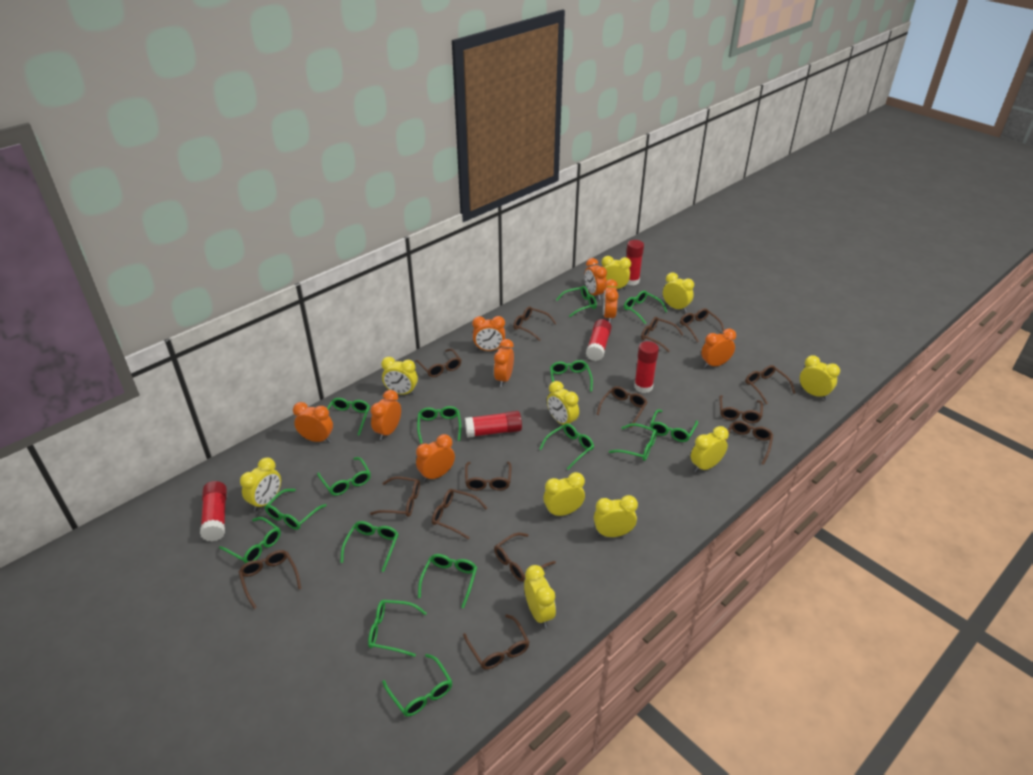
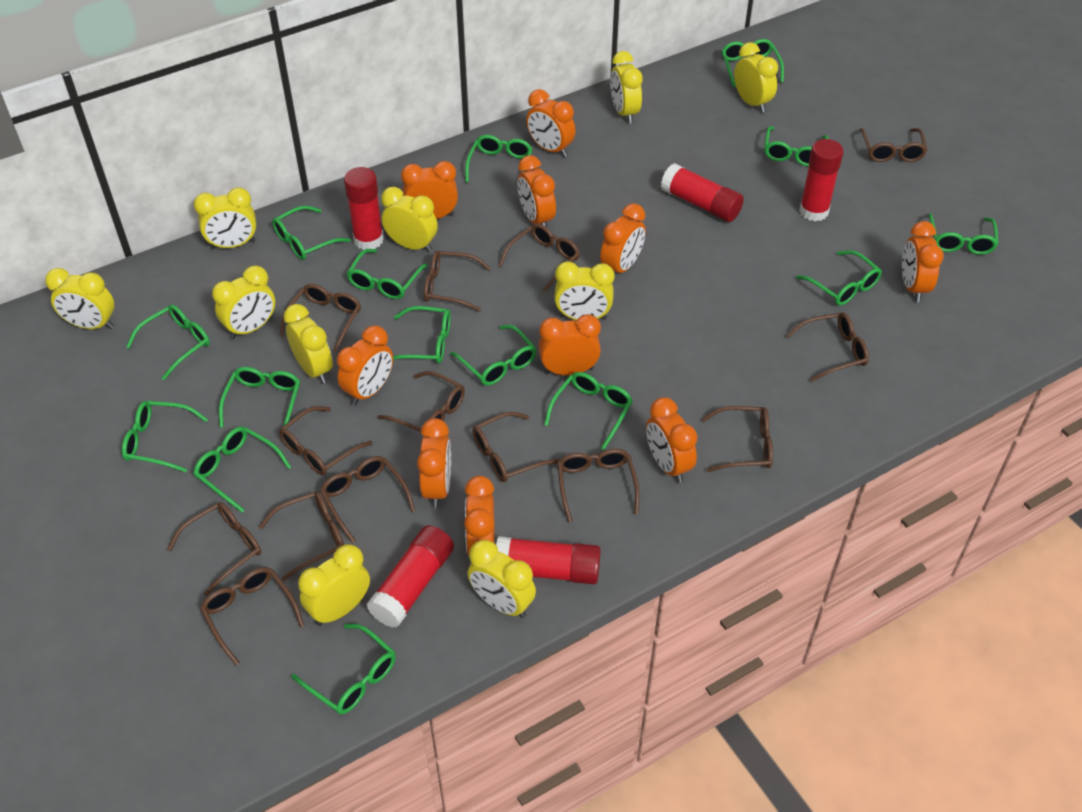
orange clock: 8 -> 10

